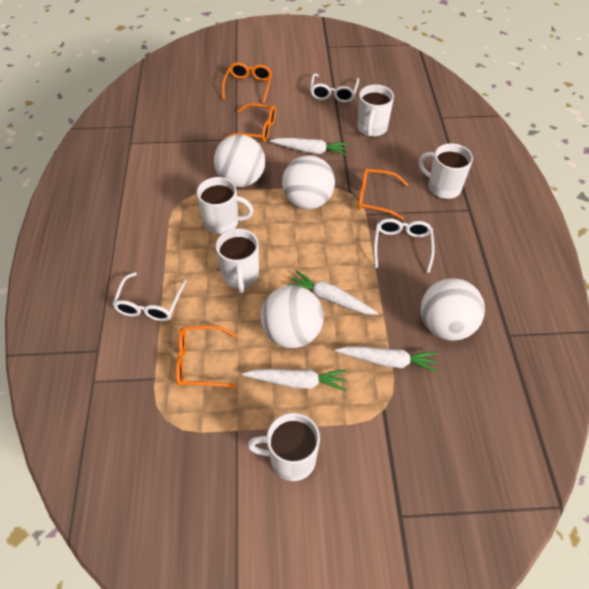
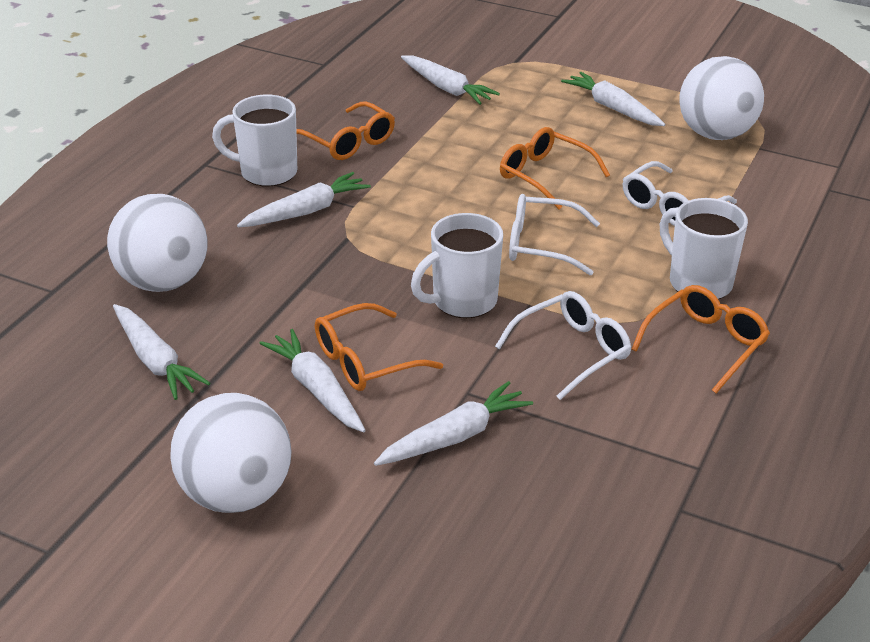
white ball: 4 -> 3
white carrot: 4 -> 6
white mug: 5 -> 3

